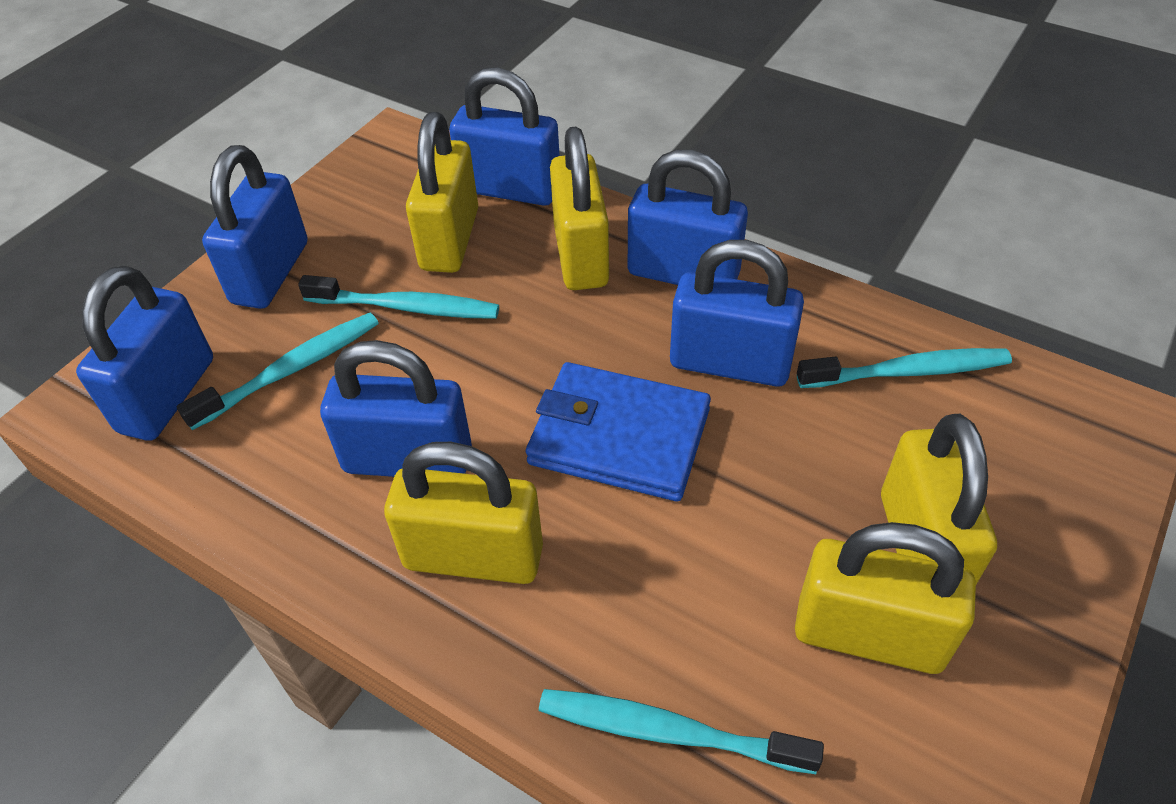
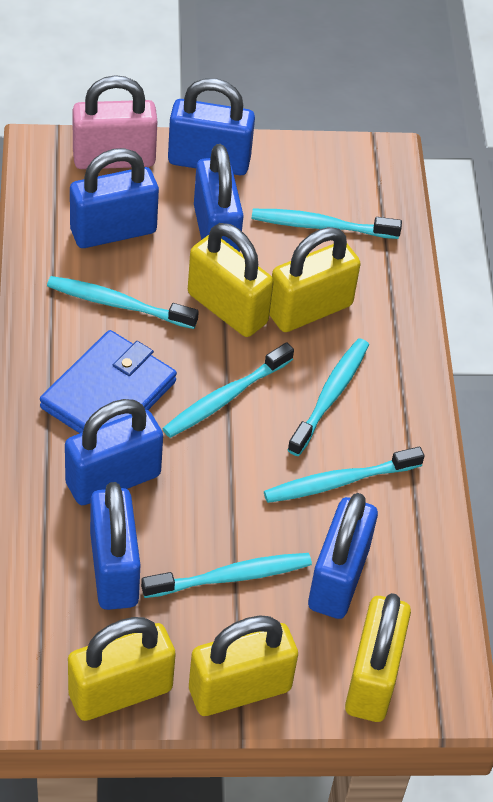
pink padlock: 0 -> 1
turquoise toothbrush: 4 -> 6

